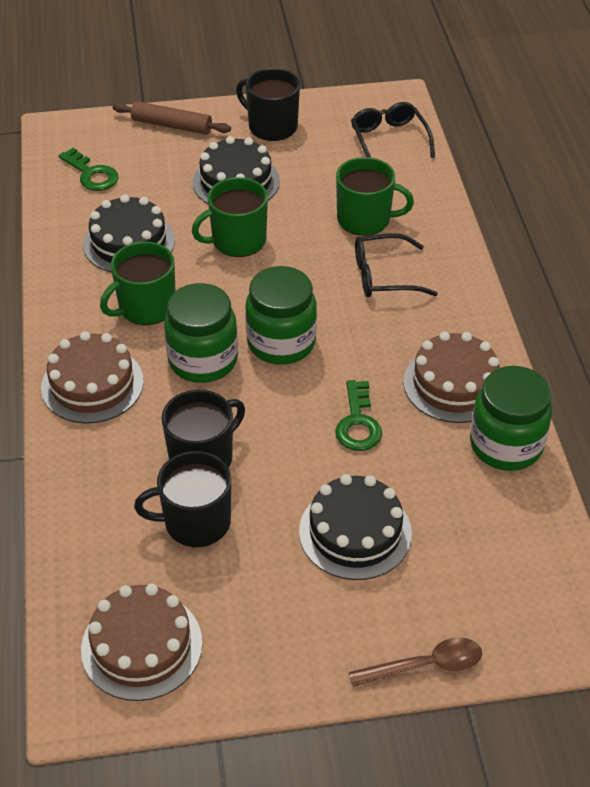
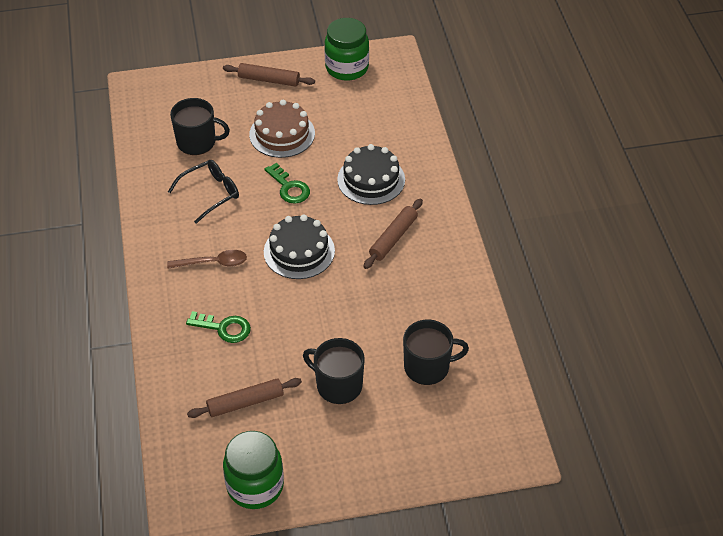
black cake: 3 -> 2
black glasses: 2 -> 1
brown cake: 3 -> 1
brown rolling pin: 1 -> 3
green jar: 3 -> 2
green mug: 3 -> 0

